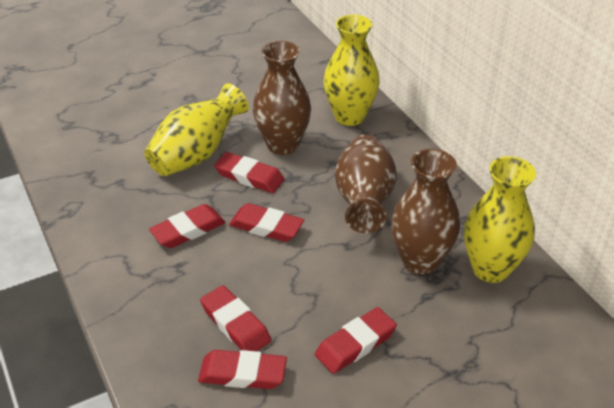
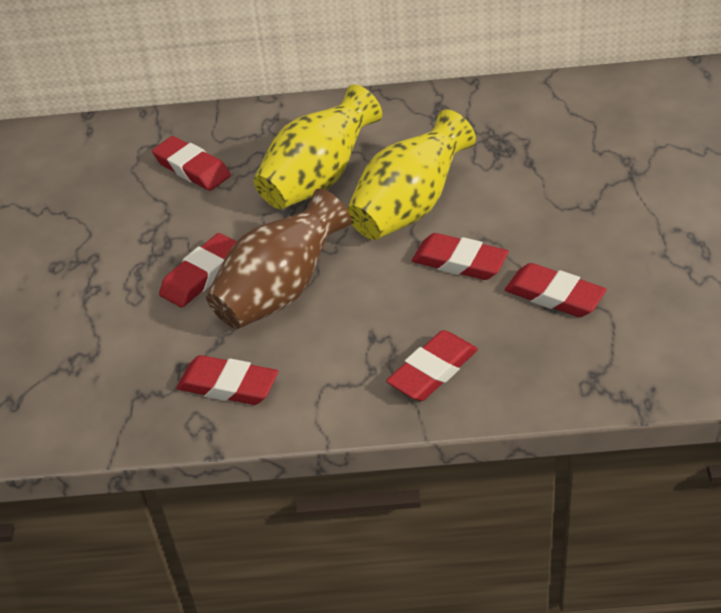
brown vase: 3 -> 1
yellow vase: 3 -> 2

